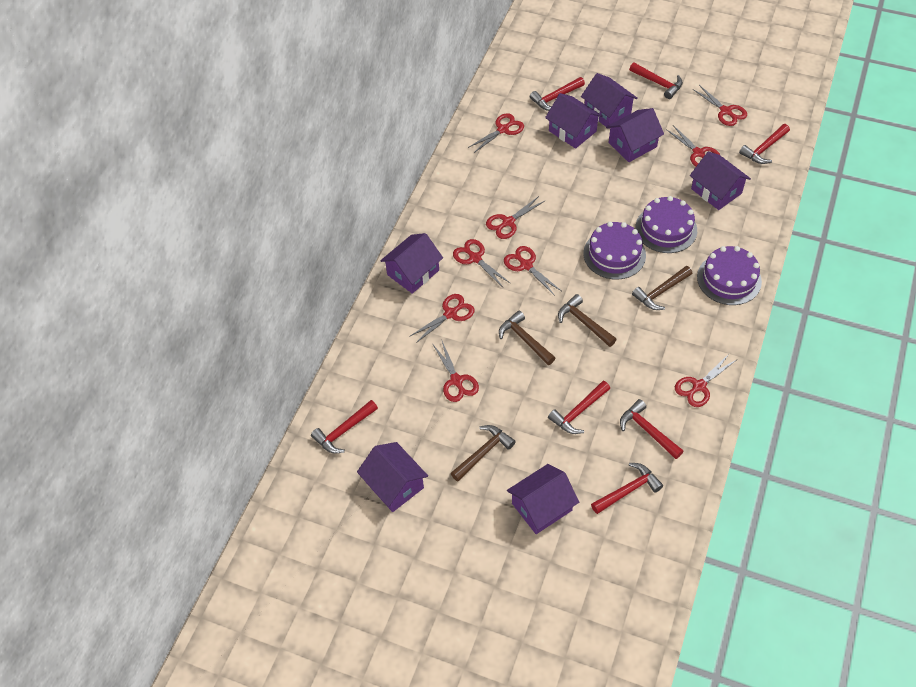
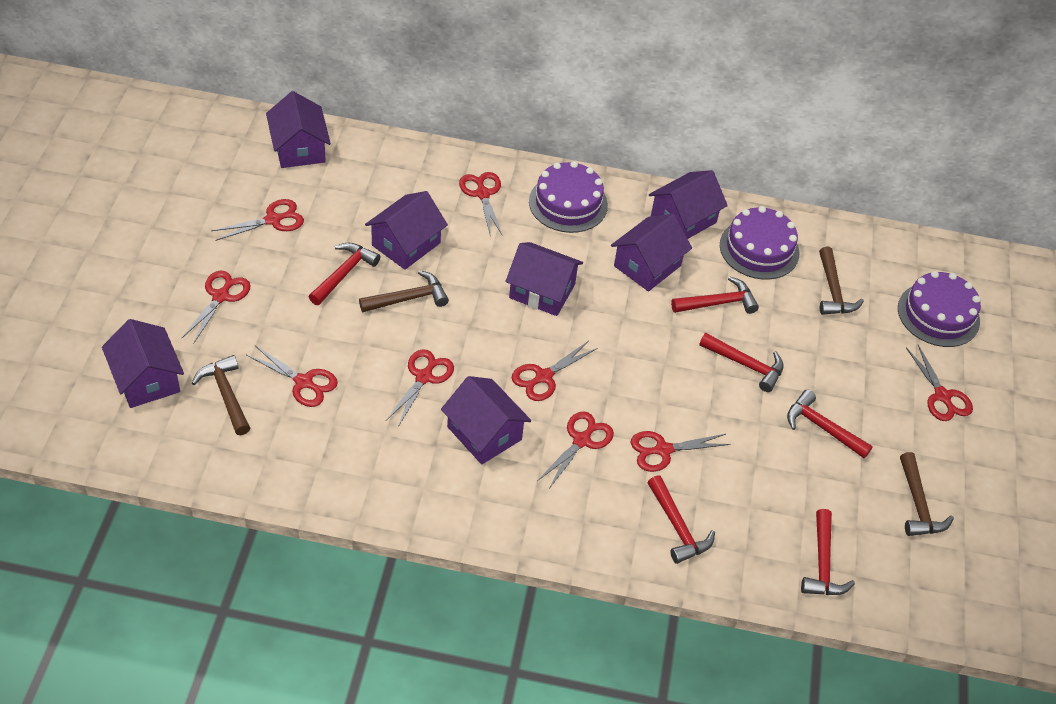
red hammer: 7 -> 6

